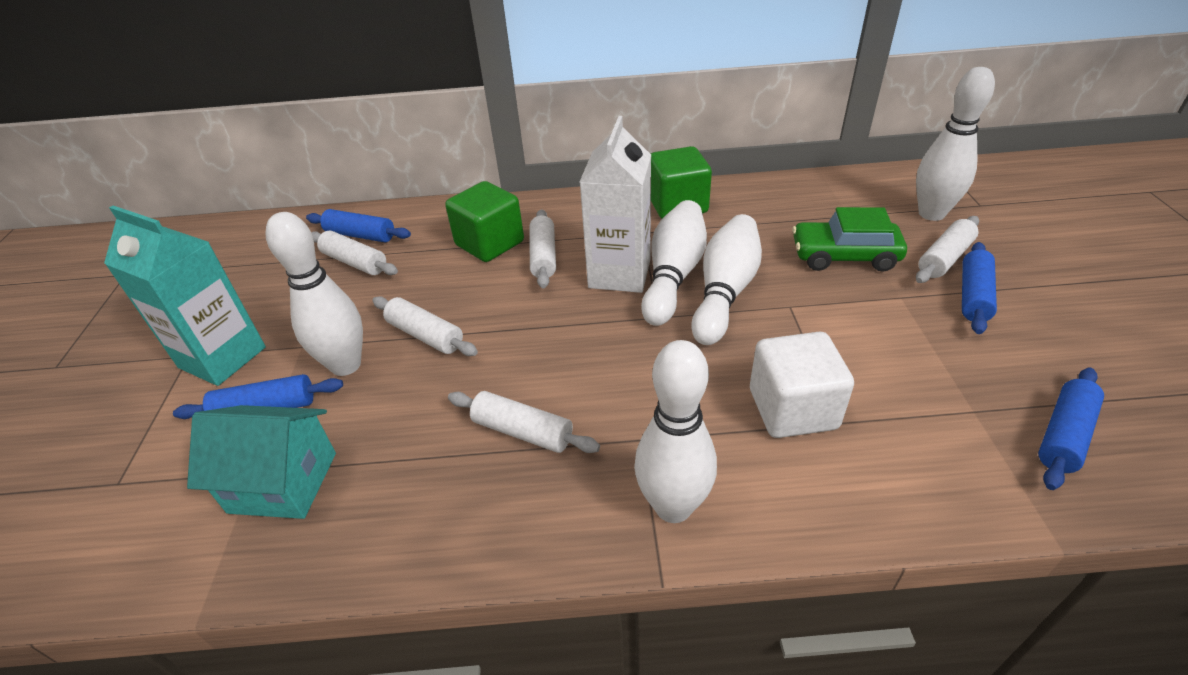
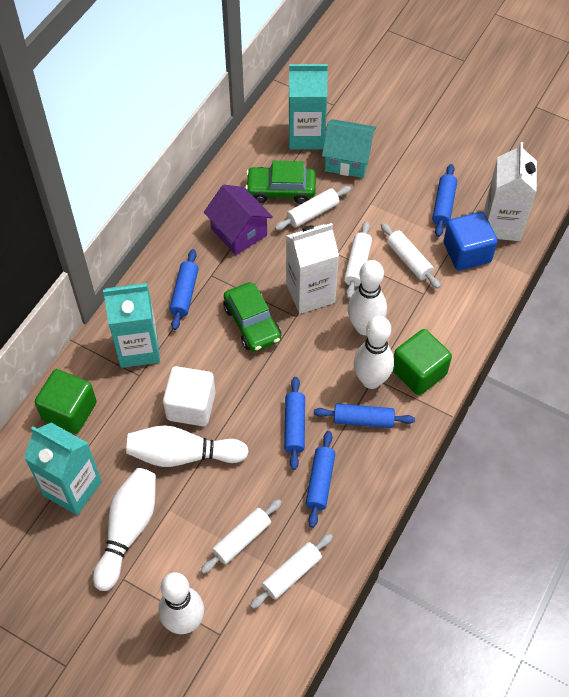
blue cube: 0 -> 1
blue rolling pin: 4 -> 5
green car: 1 -> 2
purple house: 0 -> 1
turquoise carton: 1 -> 3
white carton: 1 -> 2

